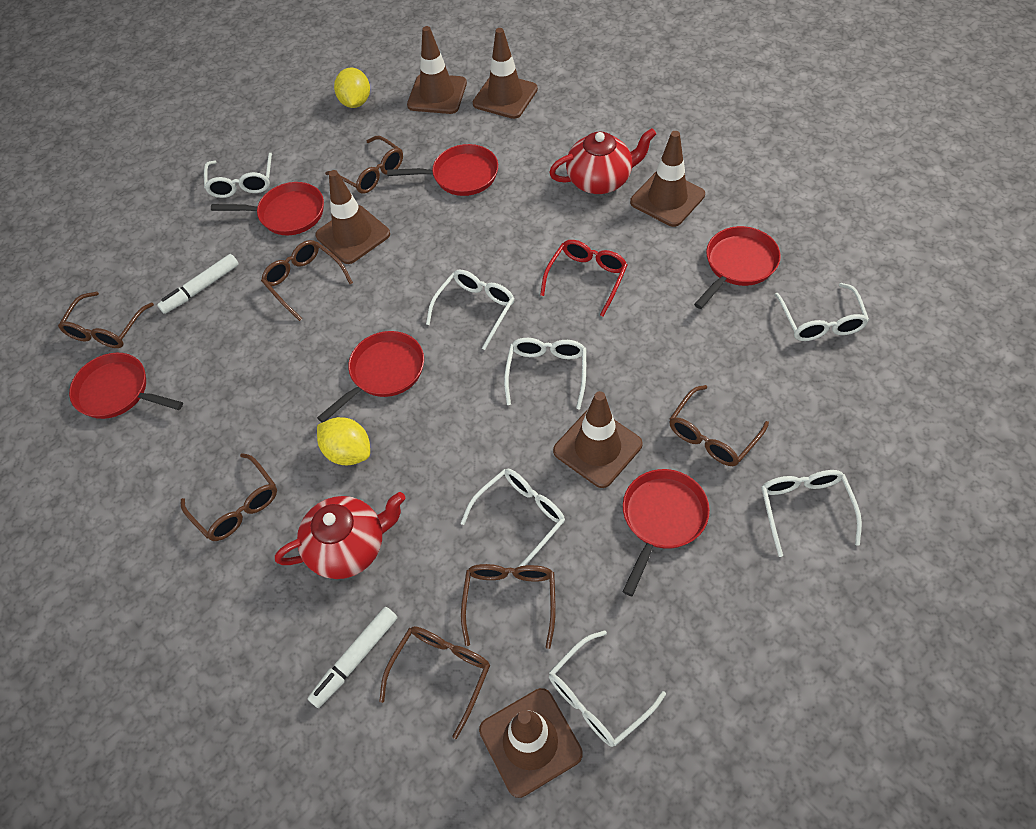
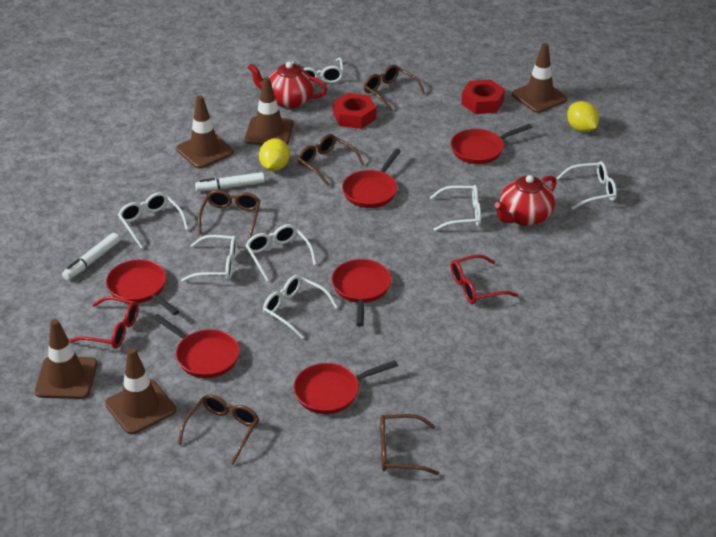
brown glasses: 7 -> 5
brown traffic cone: 6 -> 5
red glasses: 1 -> 2
red nut: 0 -> 2

